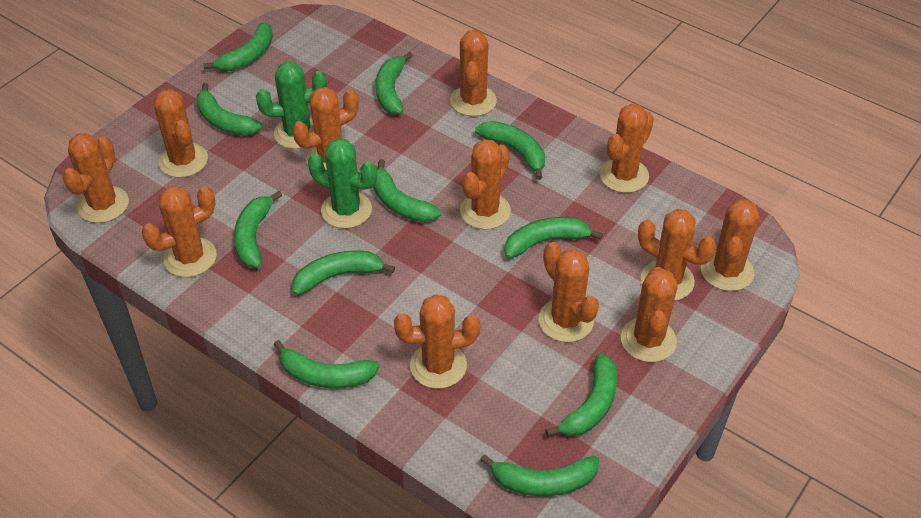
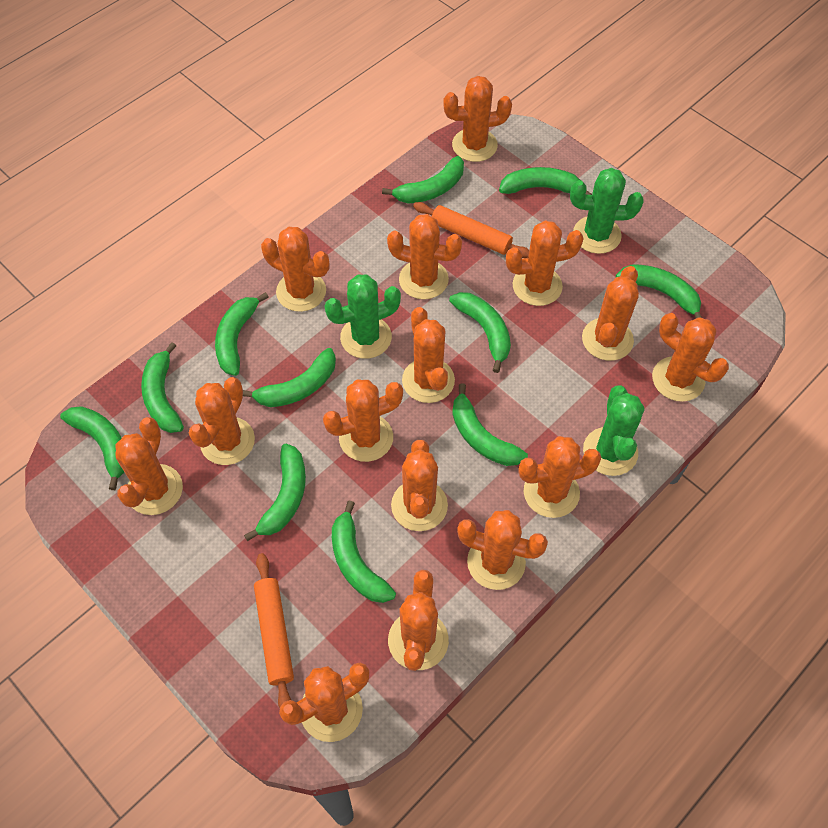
green cactus: 2 -> 3
orange cactus: 12 -> 15
orange rolling pin: 0 -> 2

